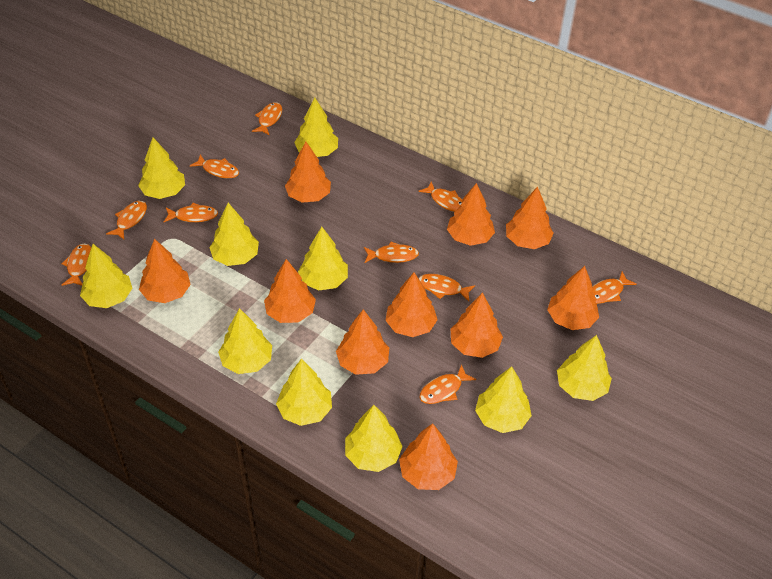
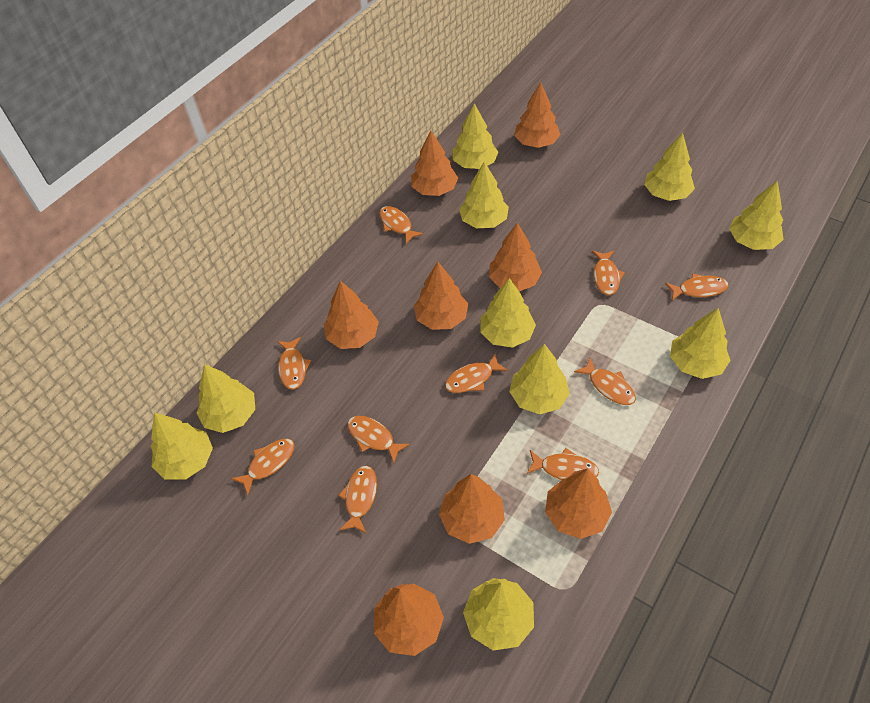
orange tree: 10 -> 8

